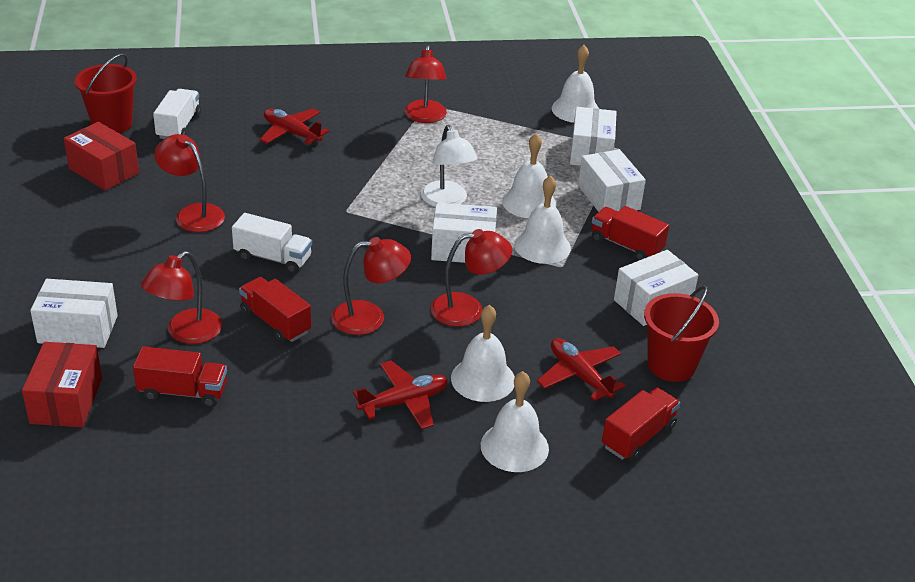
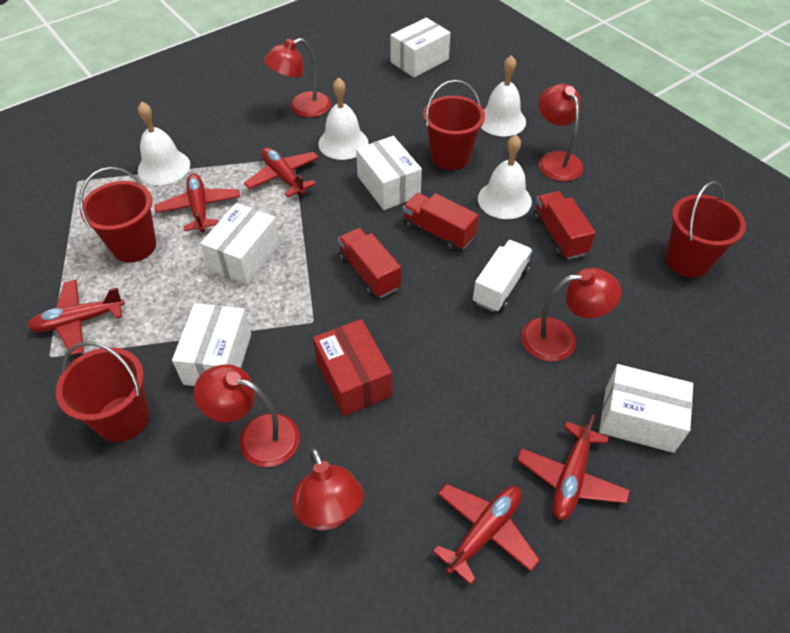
red box: 2 -> 1
red bucket: 2 -> 4
red plane: 3 -> 5
red truck: 4 -> 3
white bell: 5 -> 4
white lamp: 1 -> 0
white truck: 2 -> 1

